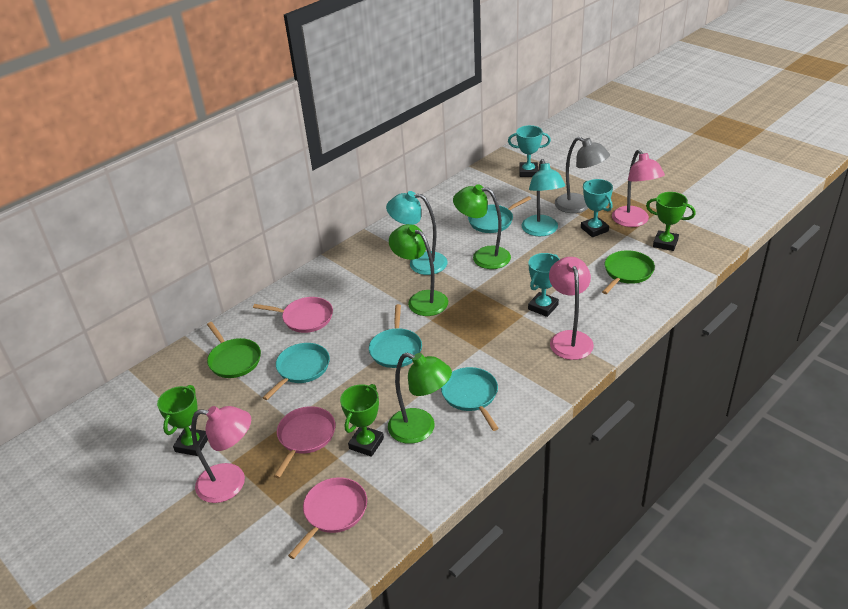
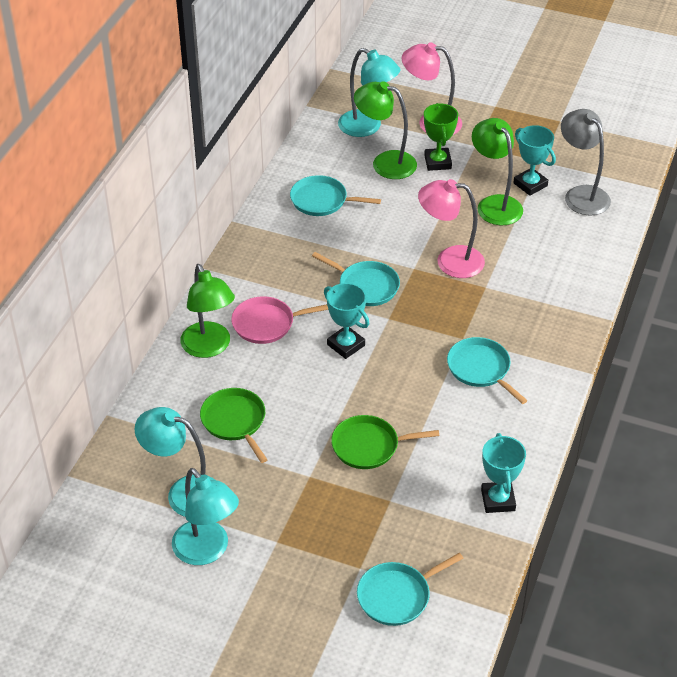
green trophy: 3 -> 1
pink lamp: 3 -> 2
pink pan: 3 -> 1
turquoise lamp: 2 -> 3

